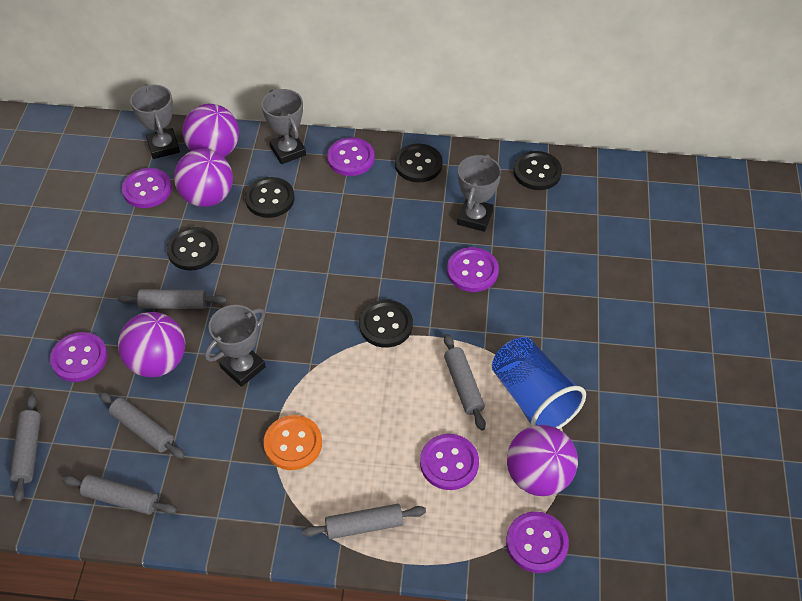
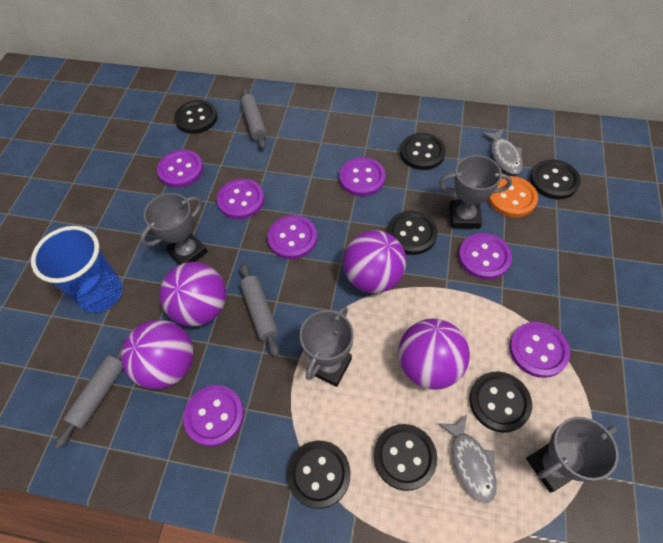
black button: 5 -> 7
grey fish: 0 -> 2
grey rolling pin: 6 -> 3
purple button: 6 -> 7

